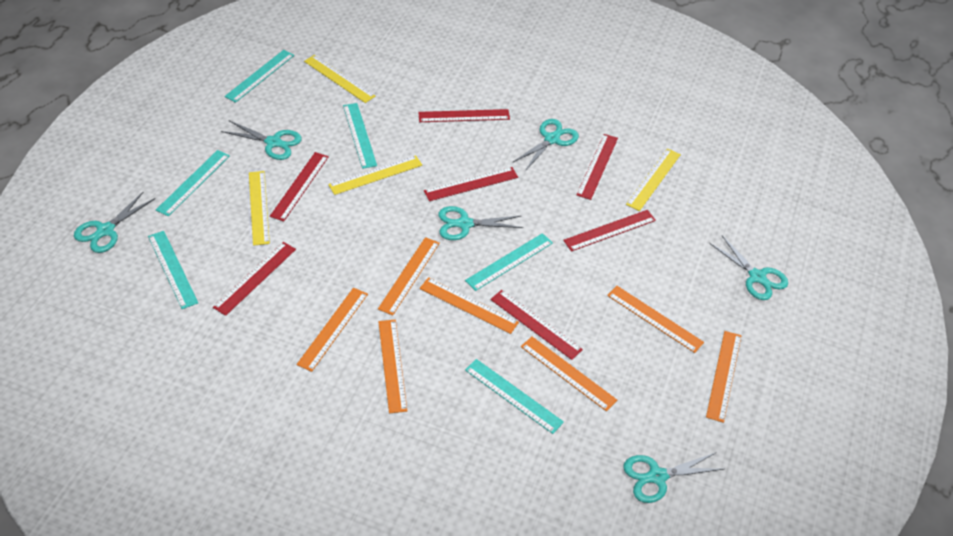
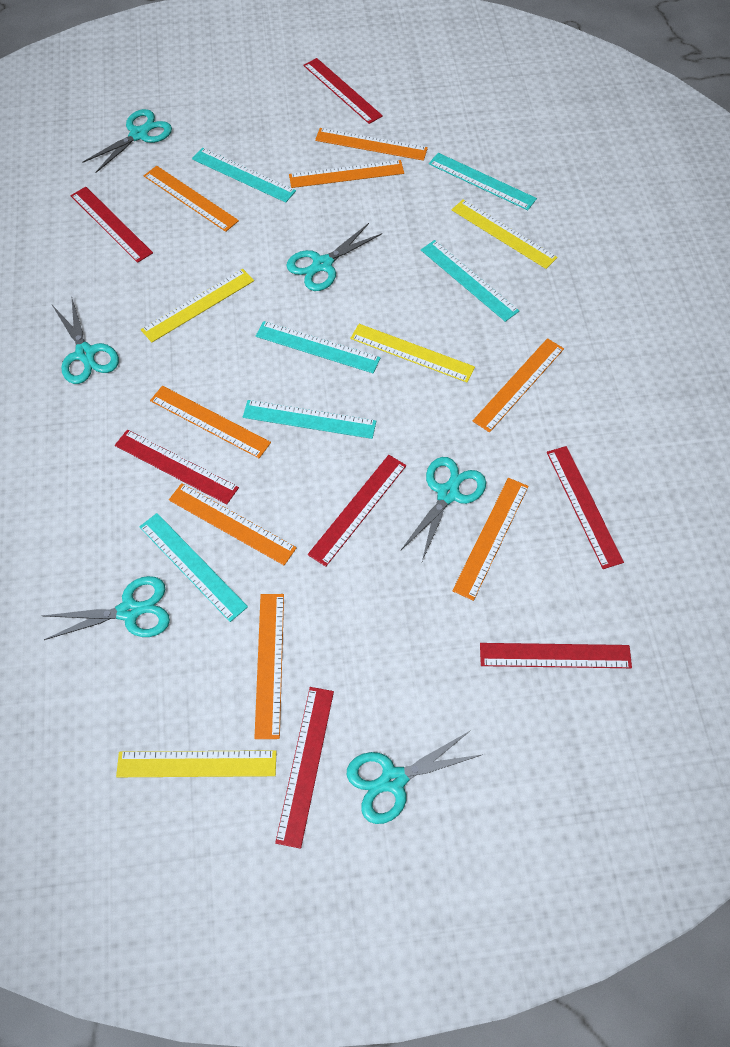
orange ruler: 7 -> 8

